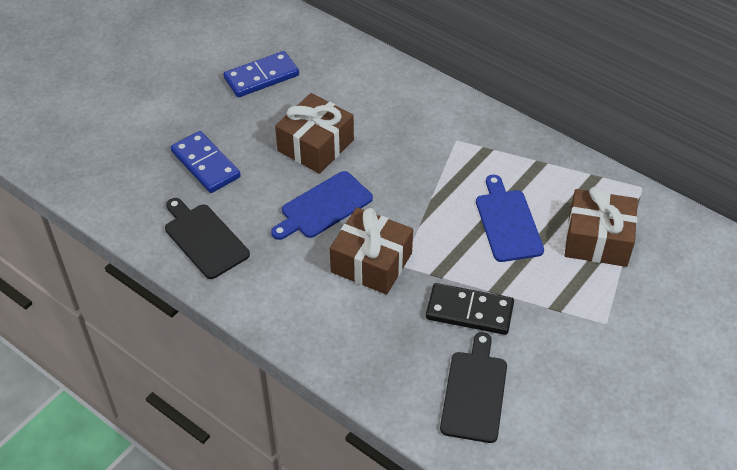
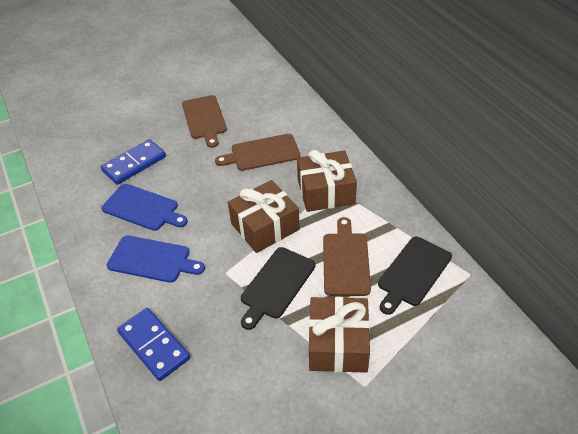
black domino: 1 -> 0
brown cutting board: 0 -> 3

